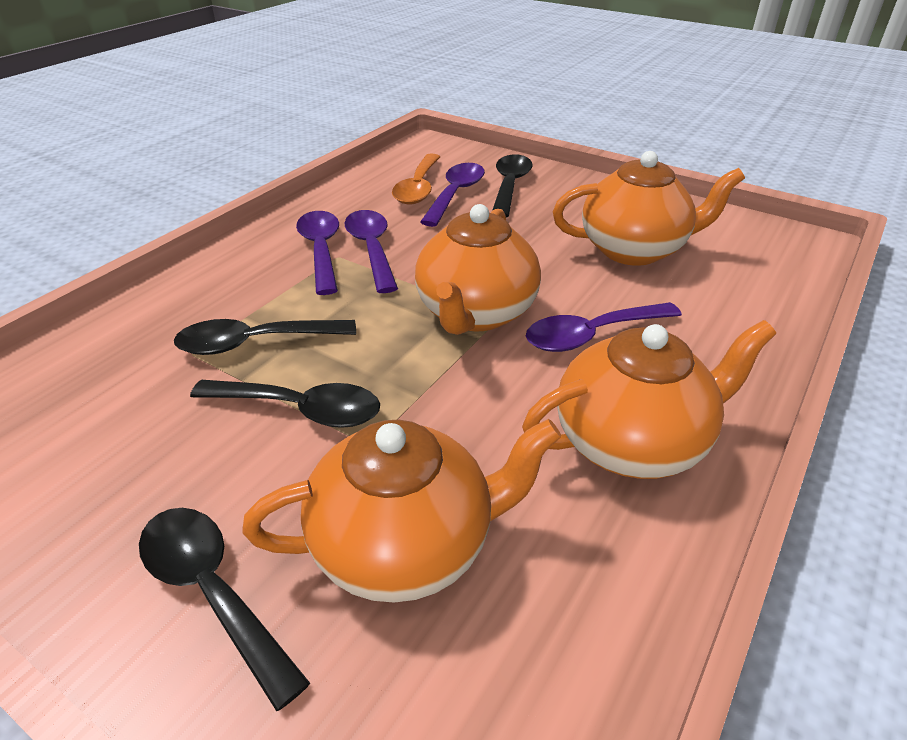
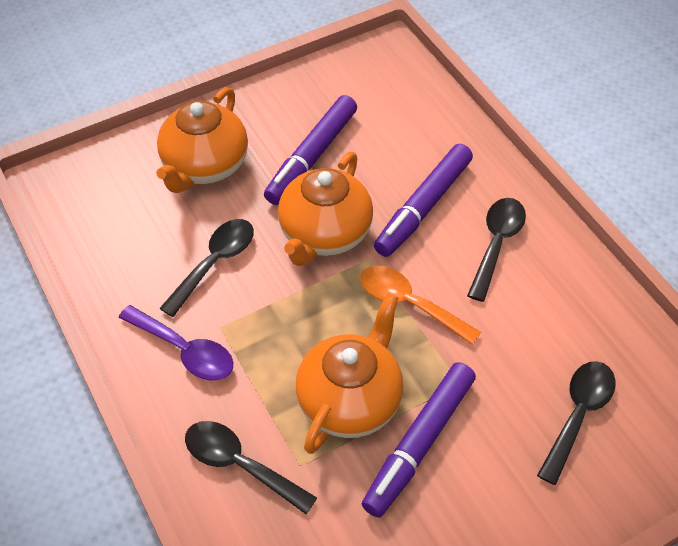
orange teapot: 4 -> 3
purple marker: 0 -> 3
purple spoon: 4 -> 1

